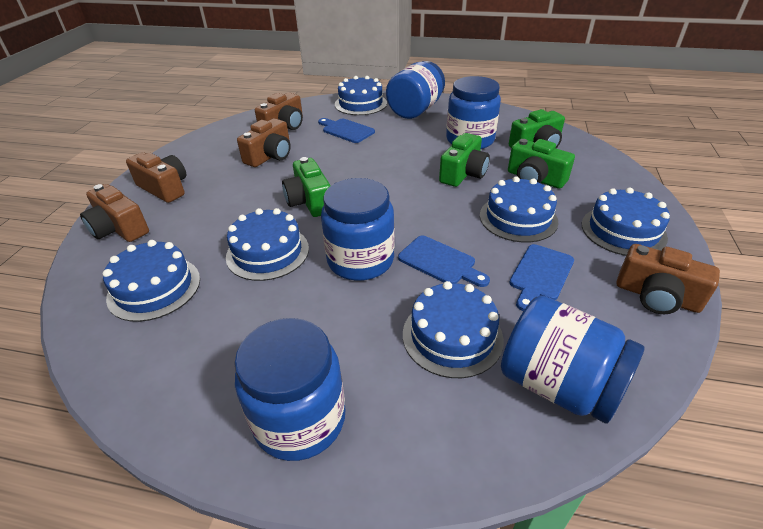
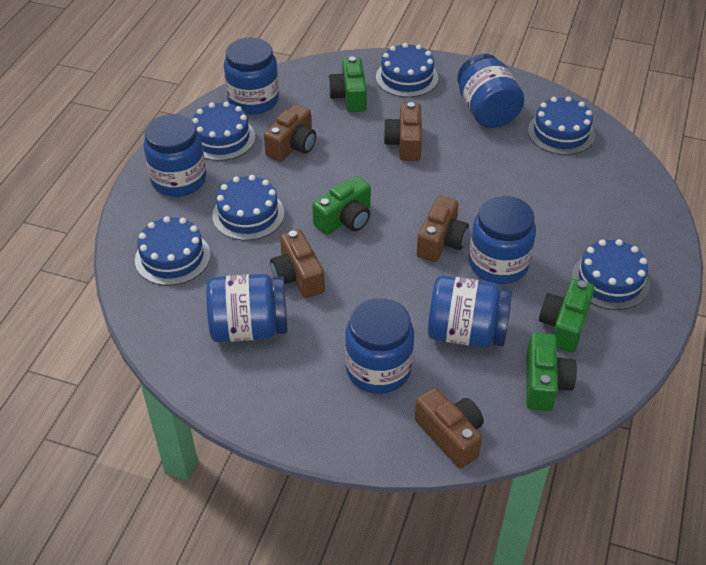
blue cutting board: 3 -> 0
blue jar: 5 -> 7

